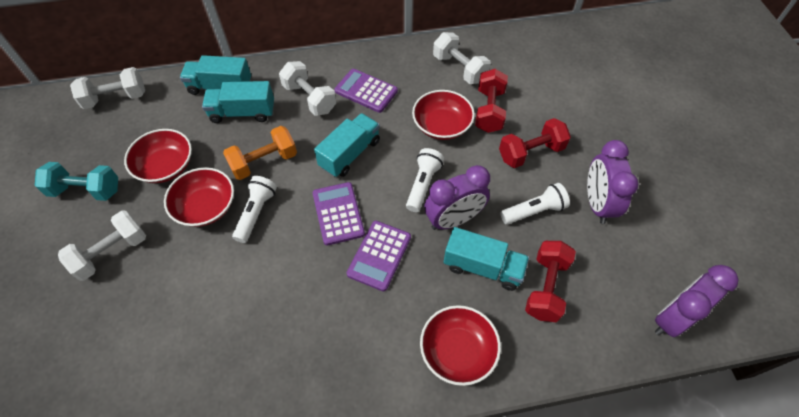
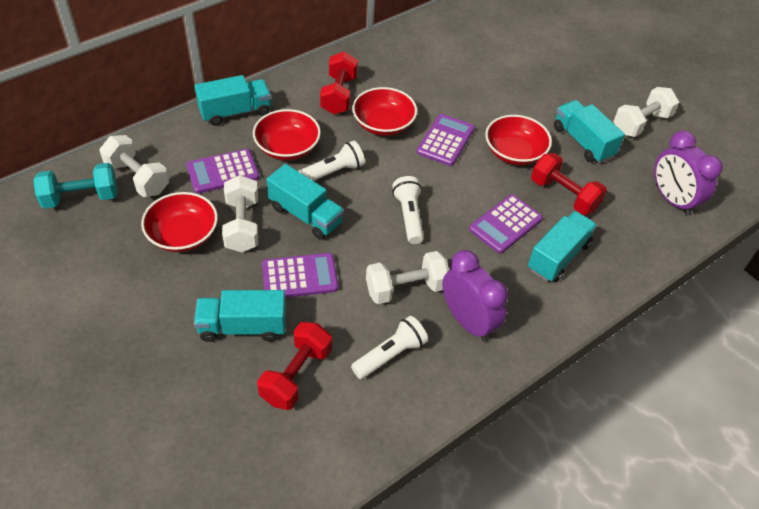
orange dumbbell: 1 -> 0
purple calculator: 3 -> 4
purple clock: 3 -> 2
turquoise truck: 4 -> 5

